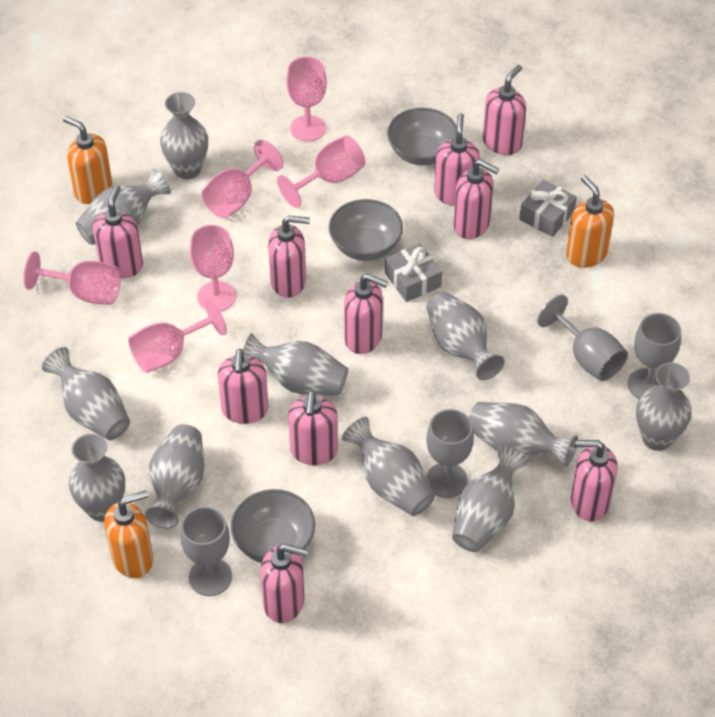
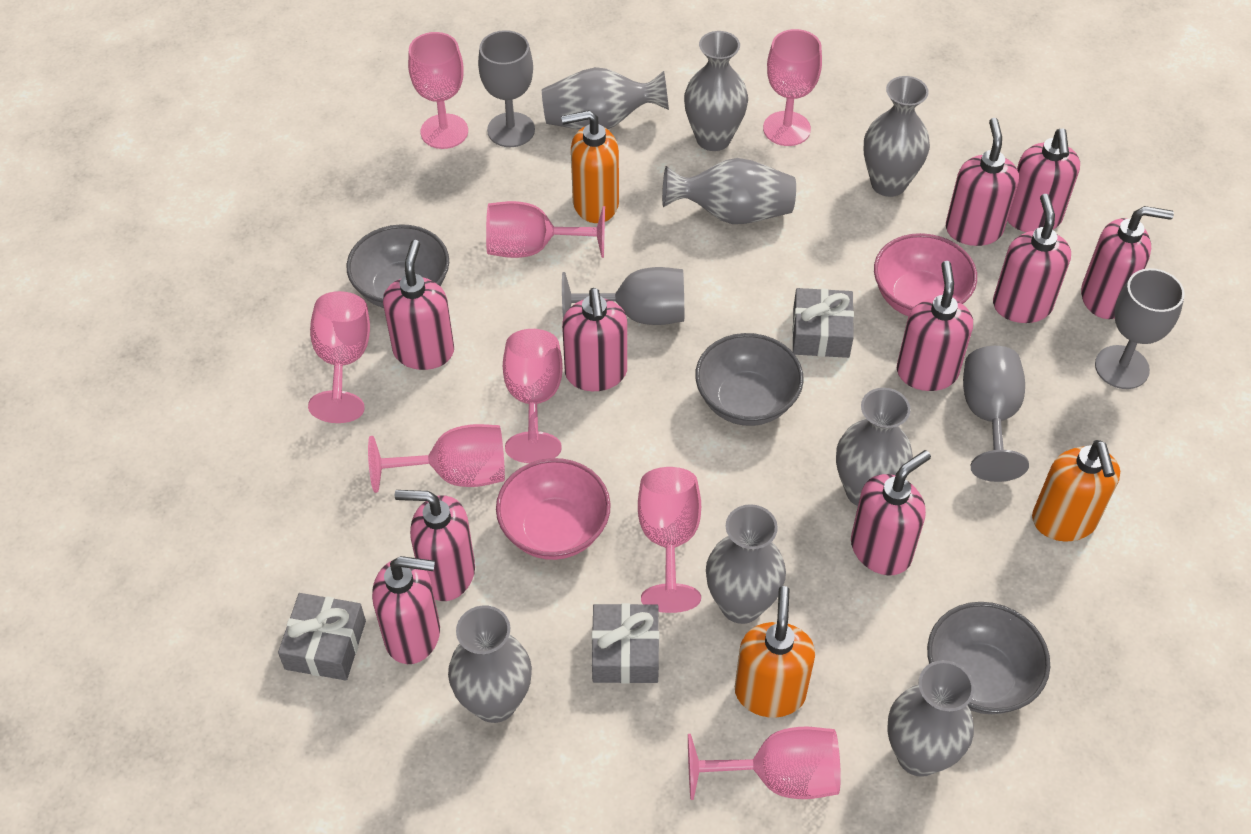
grey gift: 2 -> 3
grey vase: 11 -> 8
pink bowl: 0 -> 2
pink goblet: 6 -> 8

